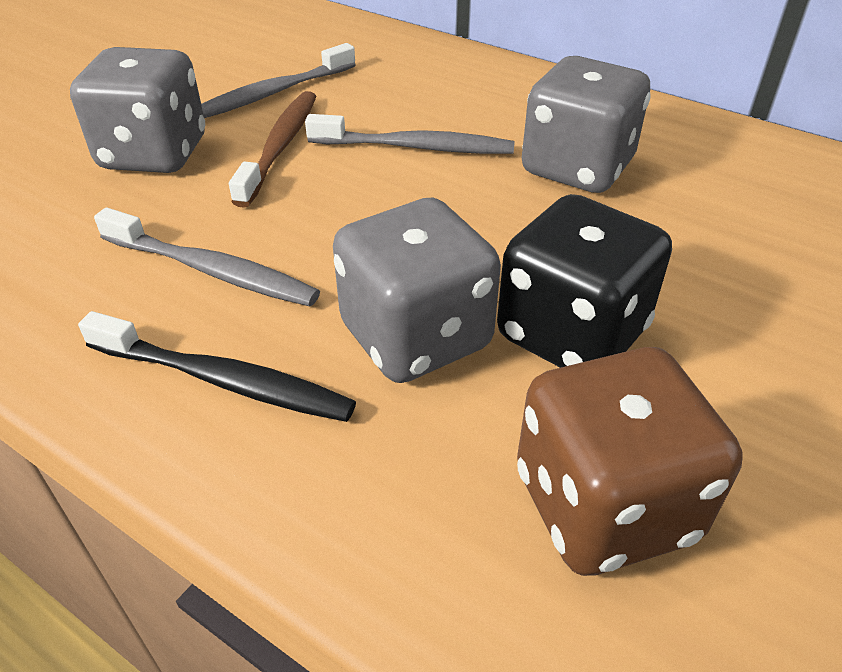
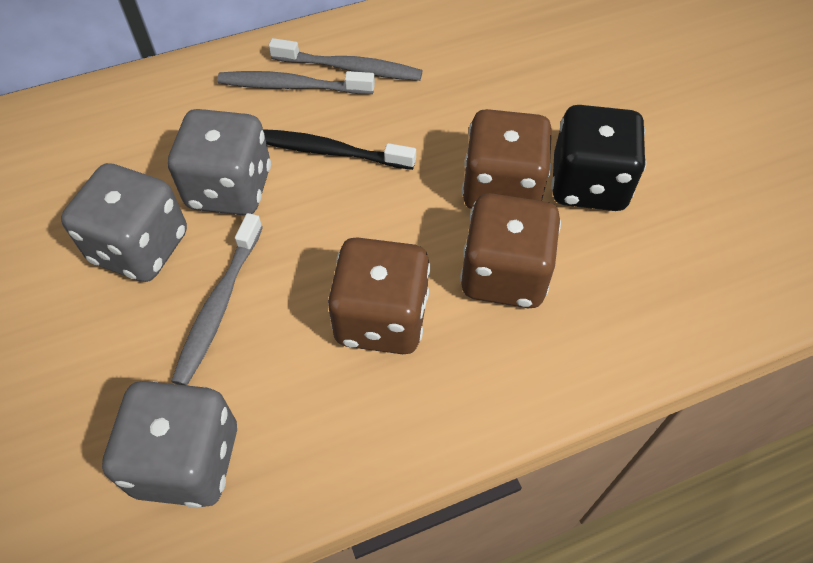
brown dice: 1 -> 3
brown toothbrush: 1 -> 0

